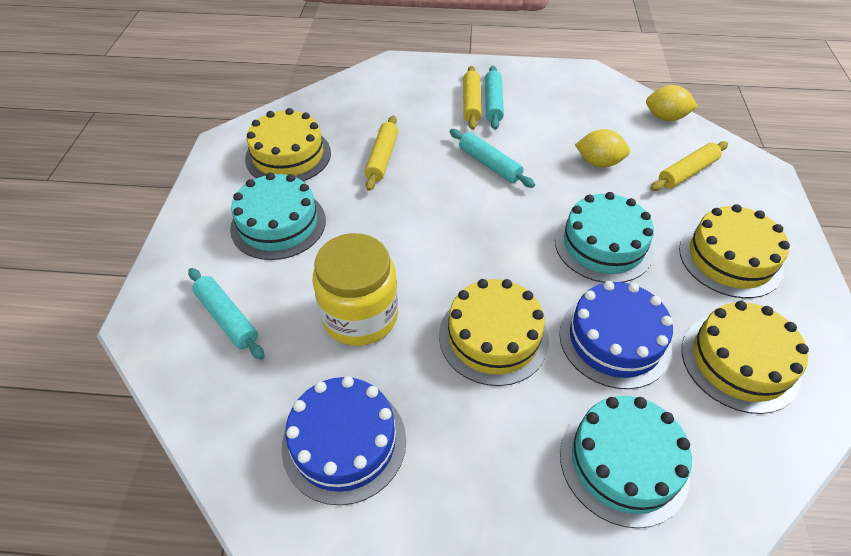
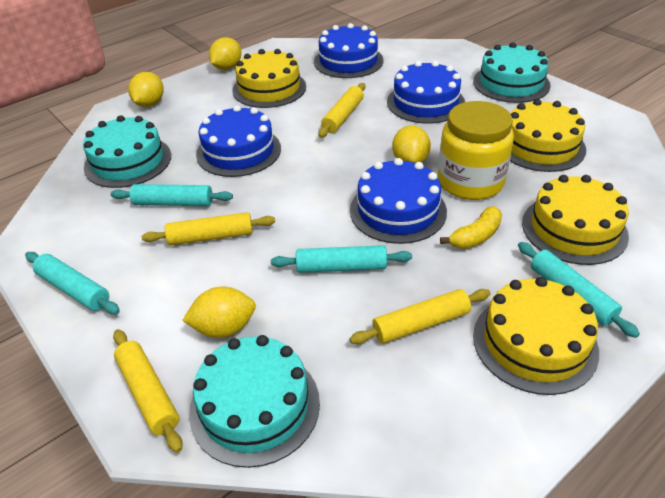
blue cake: 2 -> 4
turquoise rolling pin: 3 -> 4
yellow banana: 0 -> 1
yellow lemon: 2 -> 4
yellow rolling pin: 3 -> 4

